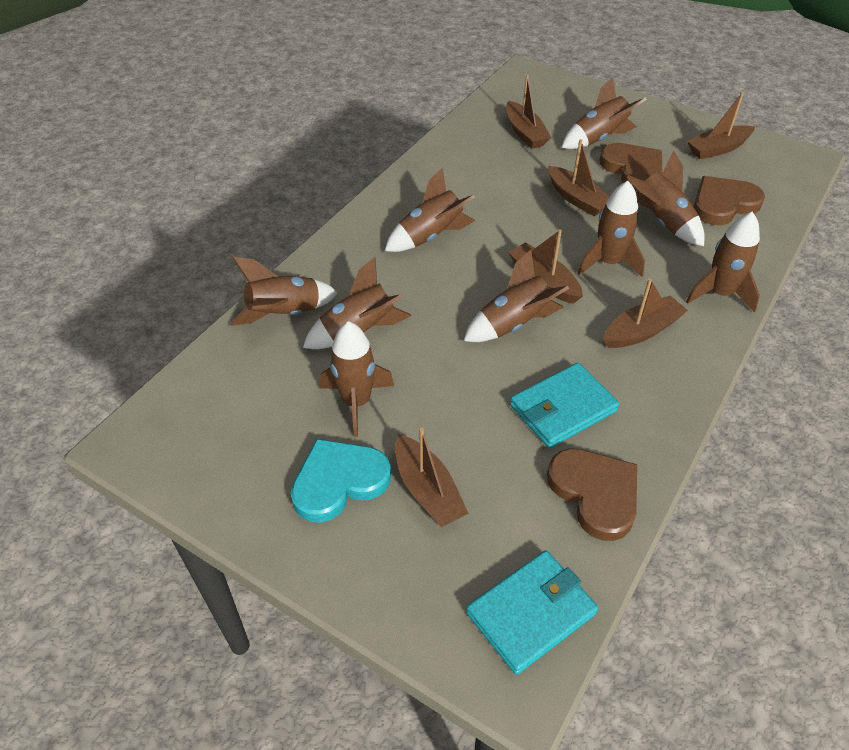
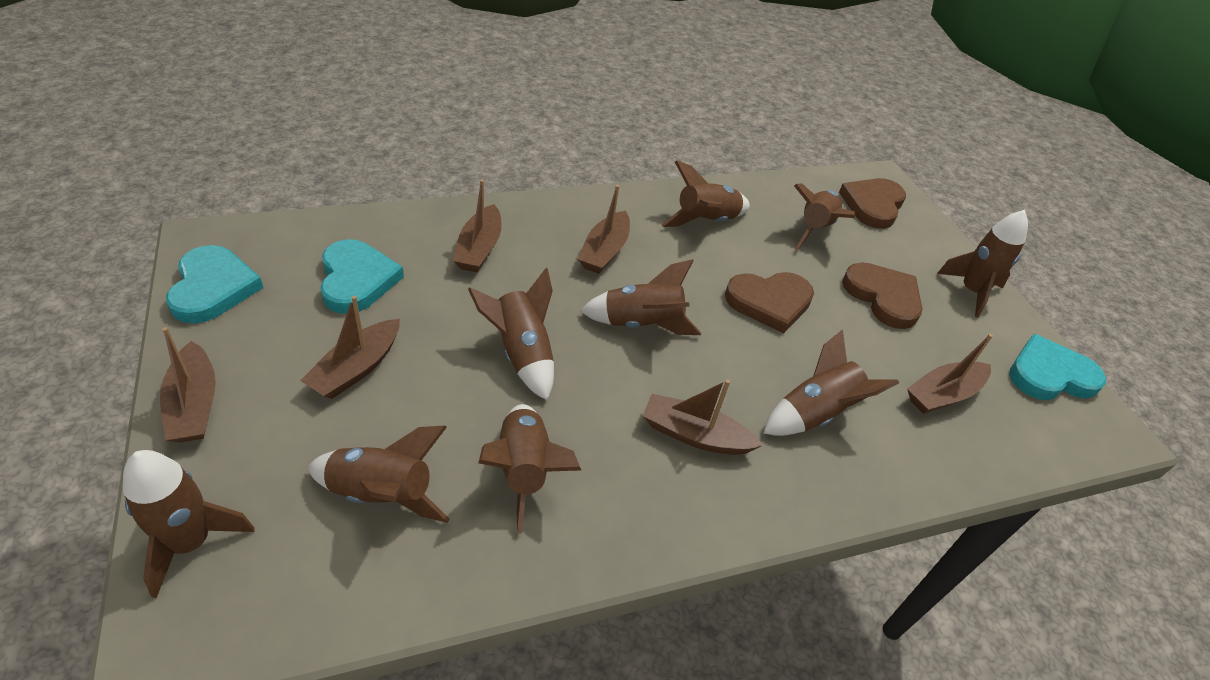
turquoise heart: 1 -> 3
turquoise wallet: 2 -> 0

